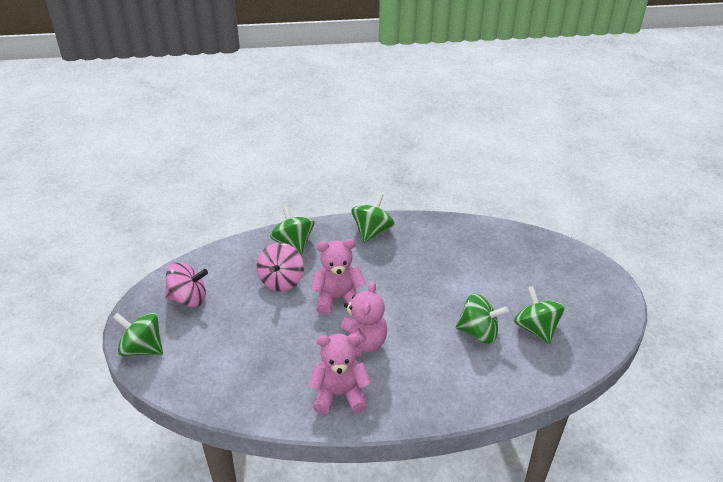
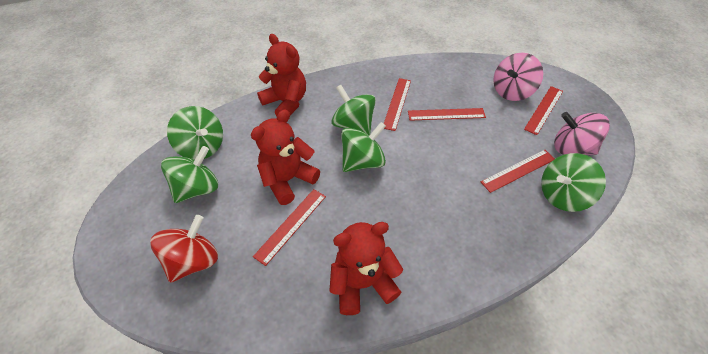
pink teddy bear: 3 -> 0
red ruler: 0 -> 5
red spinning top: 0 -> 1
red teddy bear: 0 -> 3

